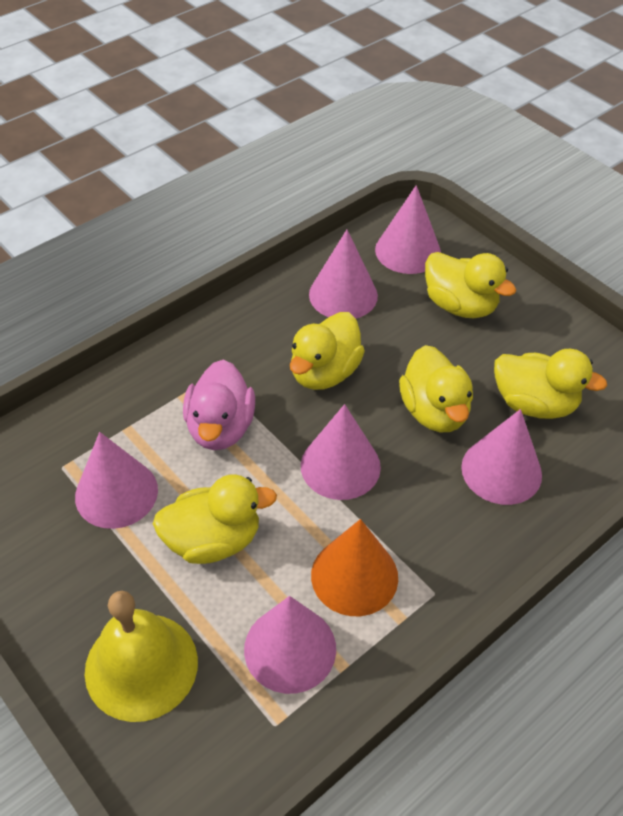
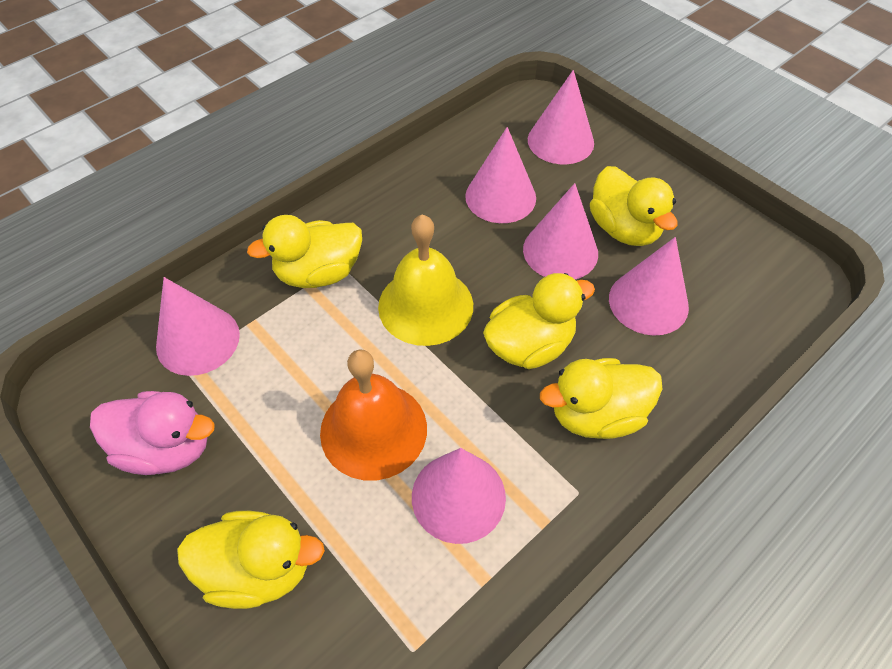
orange bell: 0 -> 1
orange cone: 1 -> 0

